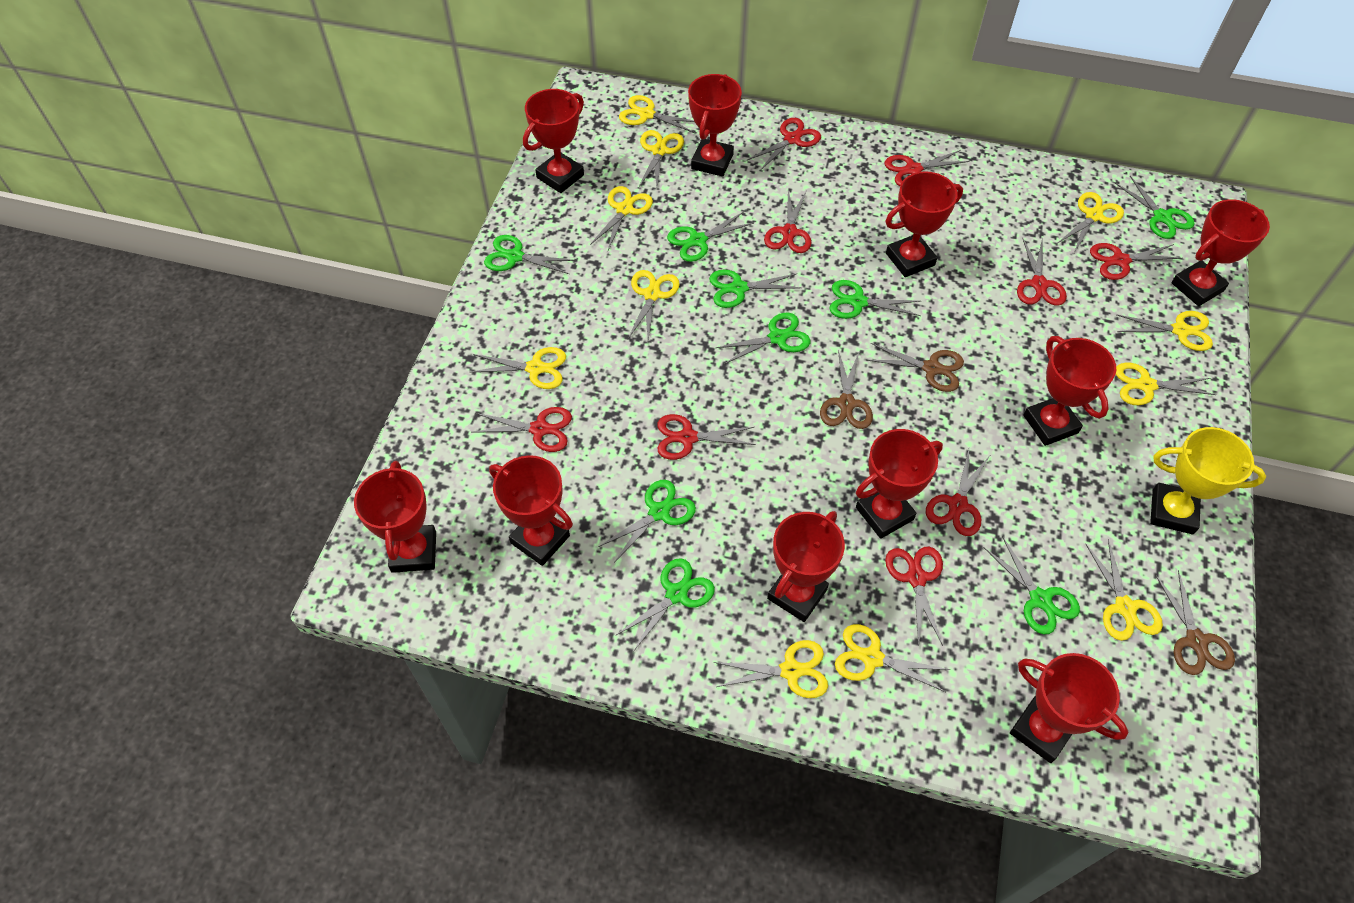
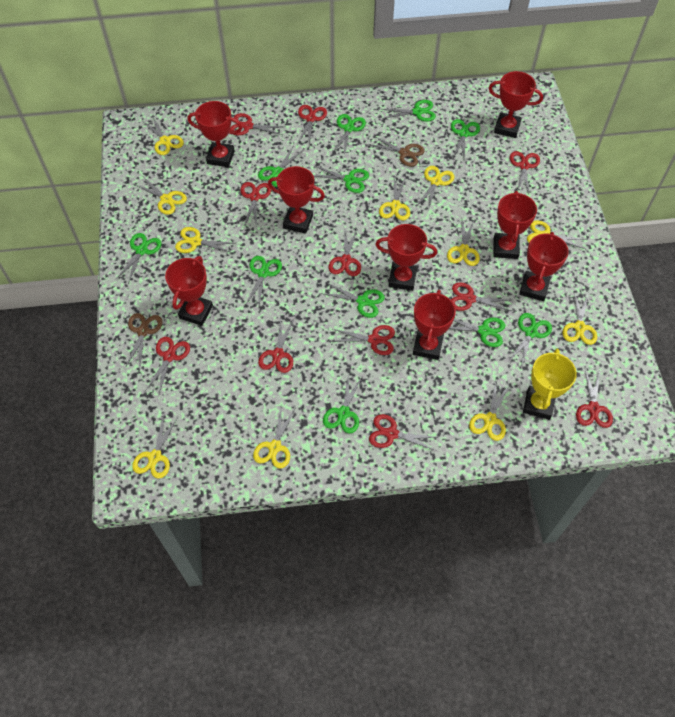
brown scissors: 3 -> 2
green scissors: 9 -> 11
red scissors: 9 -> 11
red trophy: 10 -> 8

